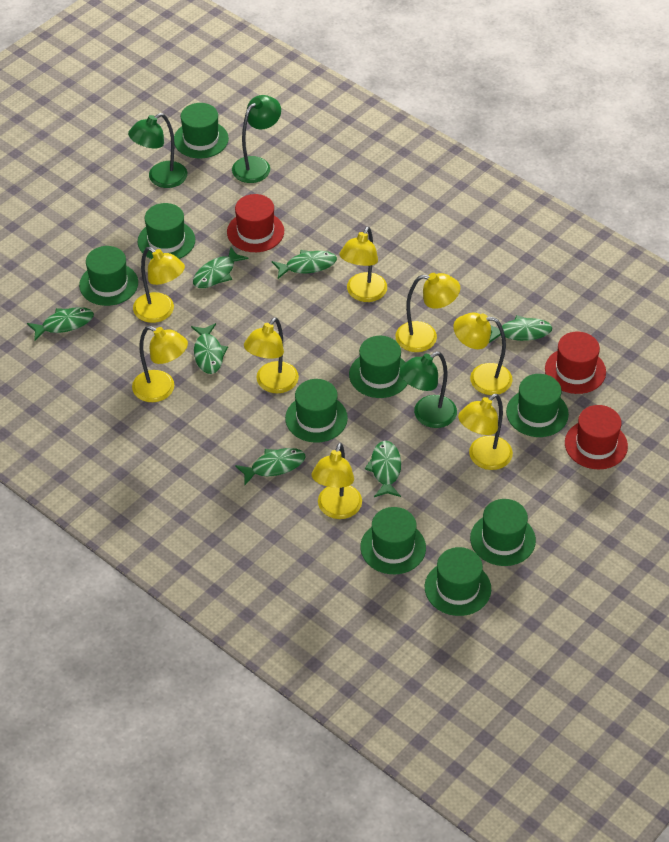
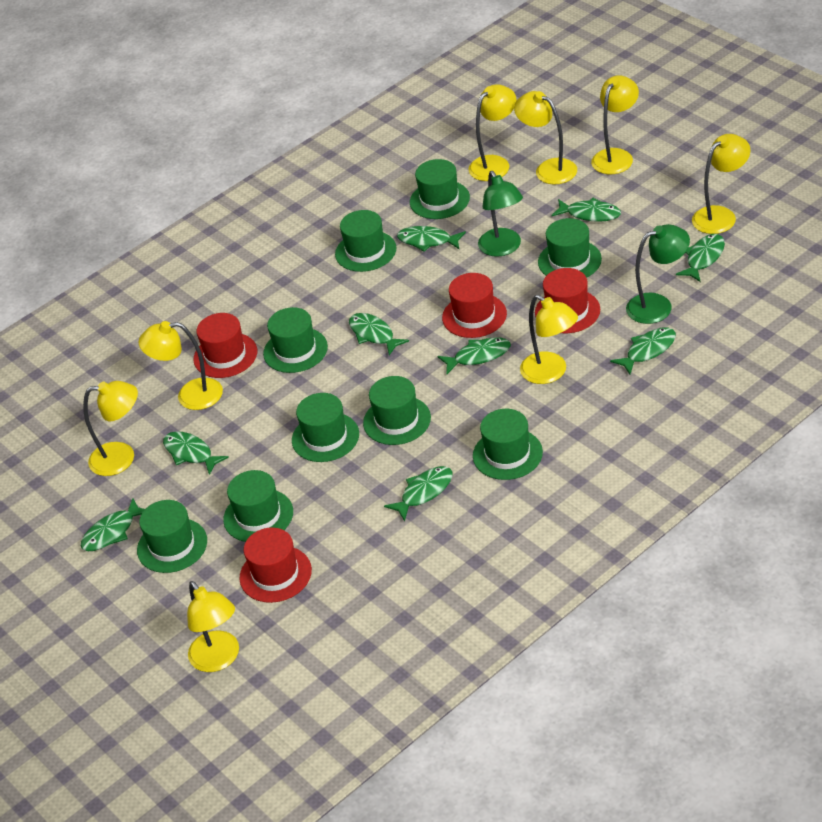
green fish: 7 -> 9
green lamp: 3 -> 2
red hat: 3 -> 4

